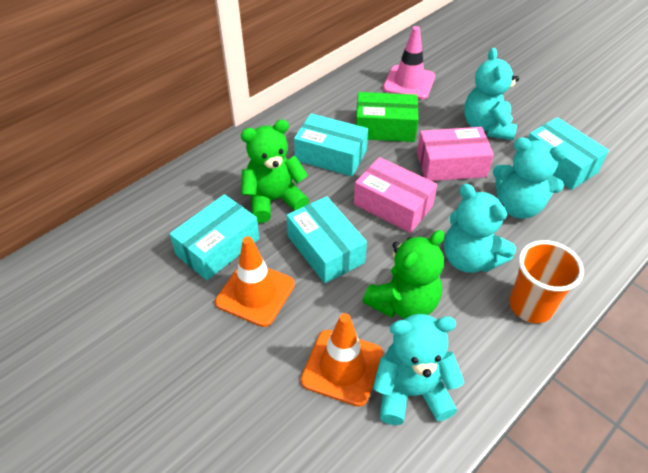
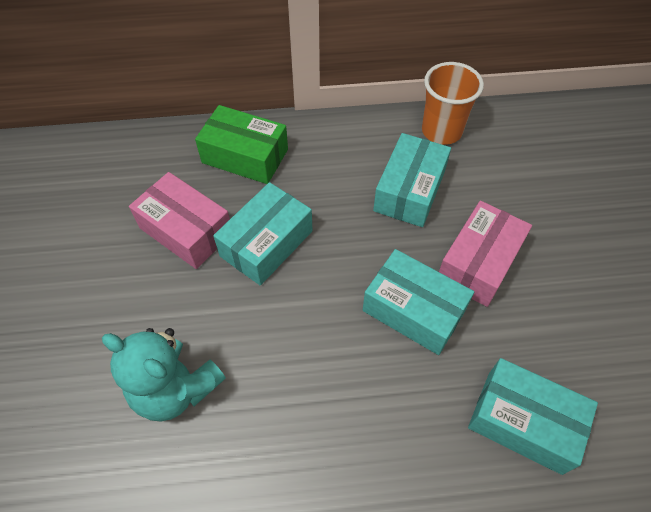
green teddy bear: 2 -> 0
orange traffic cone: 2 -> 0
pink traffic cone: 1 -> 0
turquoise teddy bear: 4 -> 1

